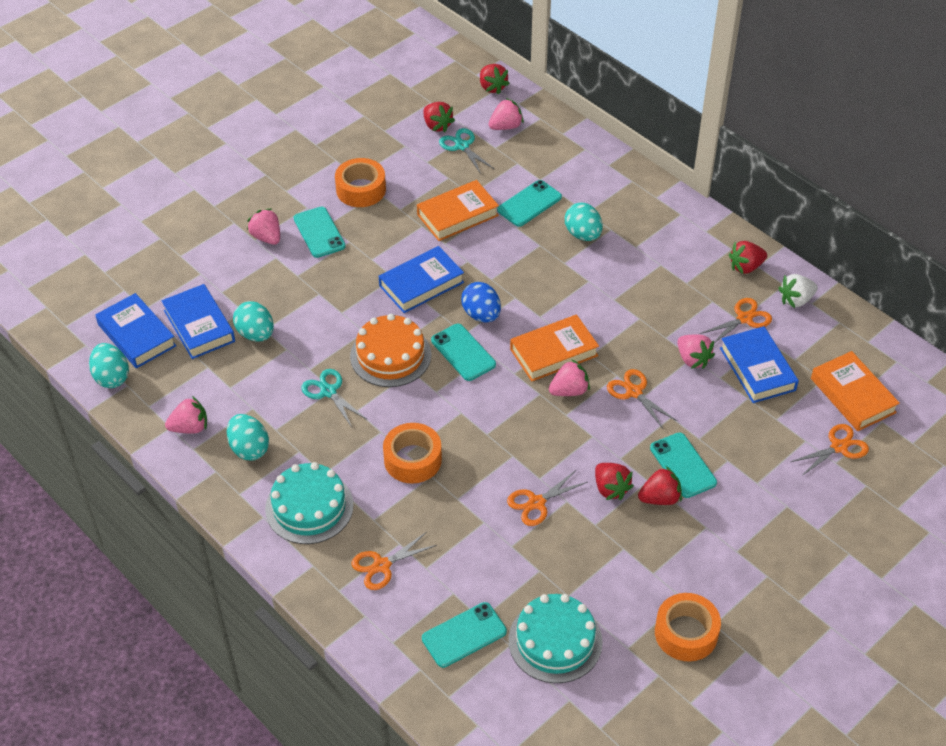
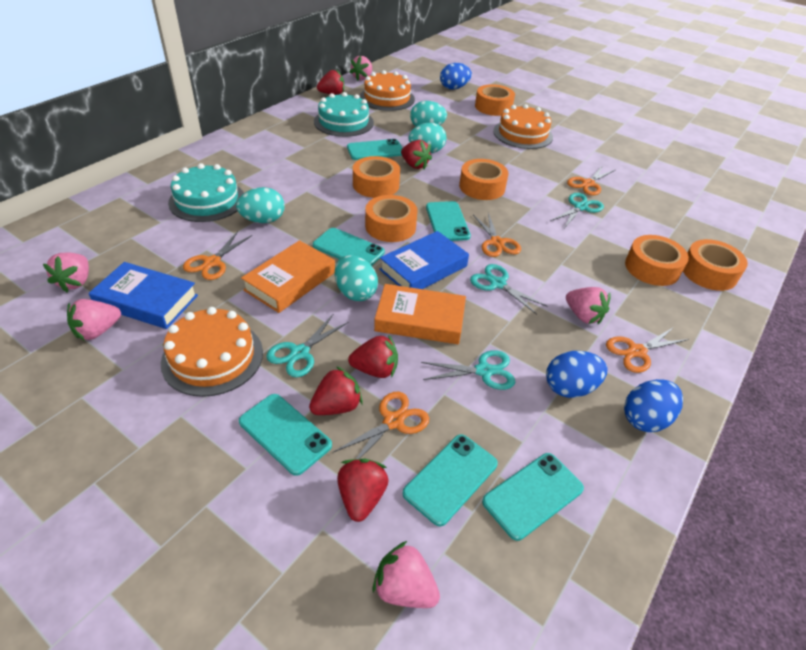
blue book: 4 -> 2
blue egg: 1 -> 3
orange book: 3 -> 2
orange cake: 1 -> 3
orange tape: 3 -> 6
turquoise phone: 5 -> 6
turquoise scissors: 2 -> 4
white strawberry: 1 -> 0

